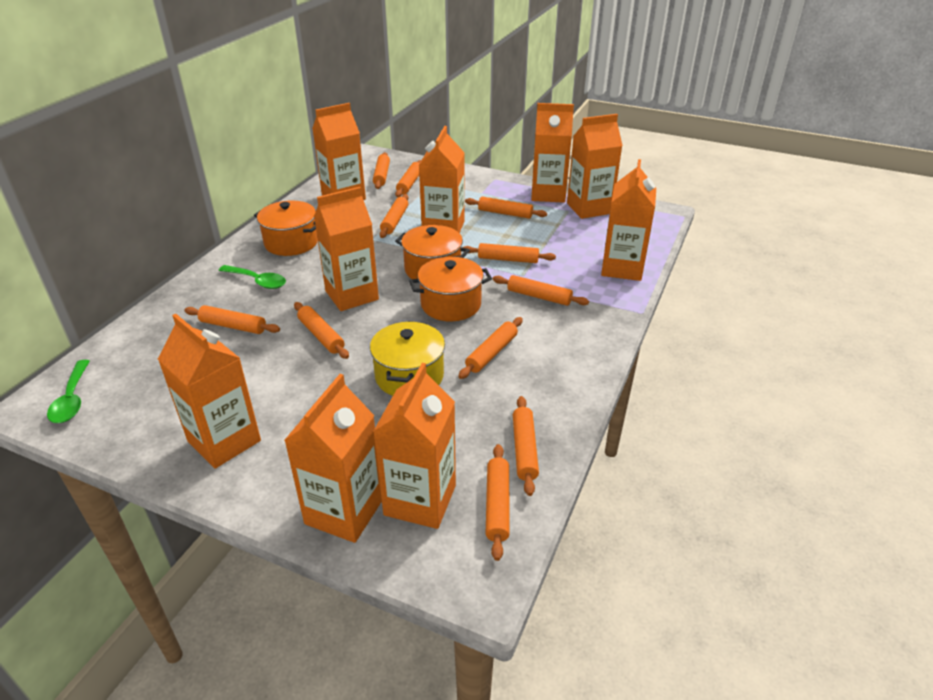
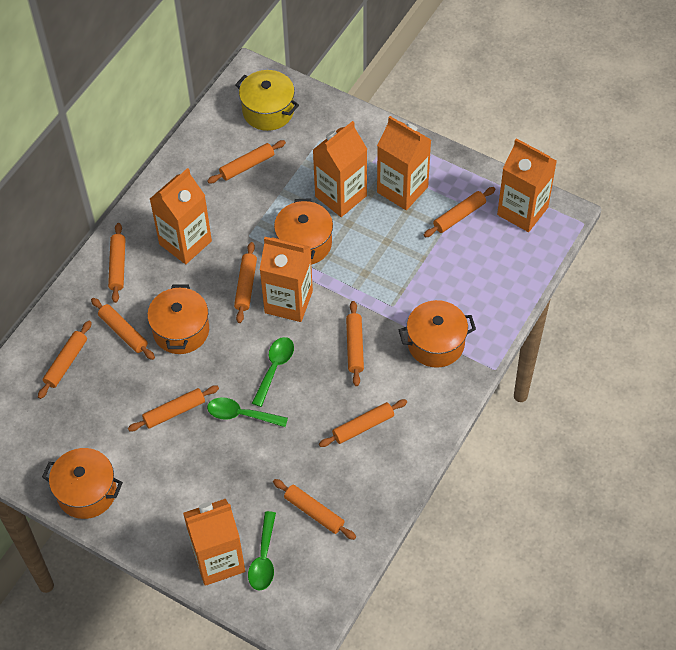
green spoon: 2 -> 3
orange carton: 9 -> 6
orange pot: 3 -> 4
orange rolling pin: 11 -> 10

